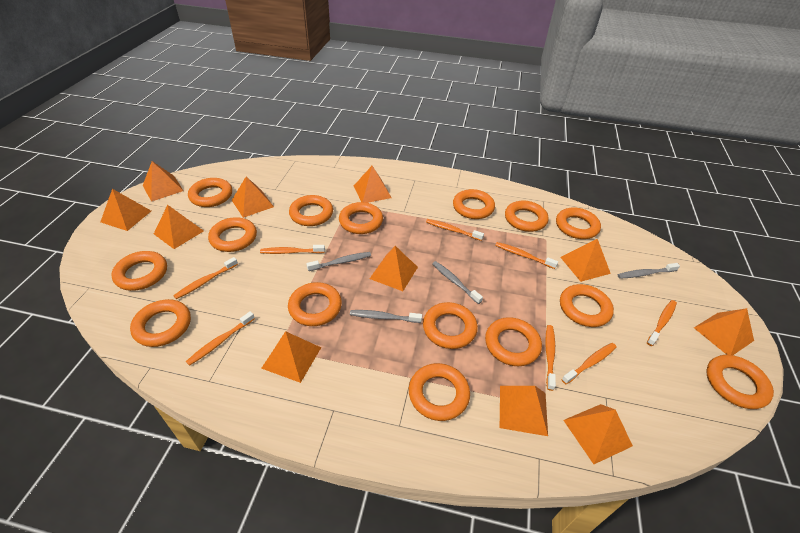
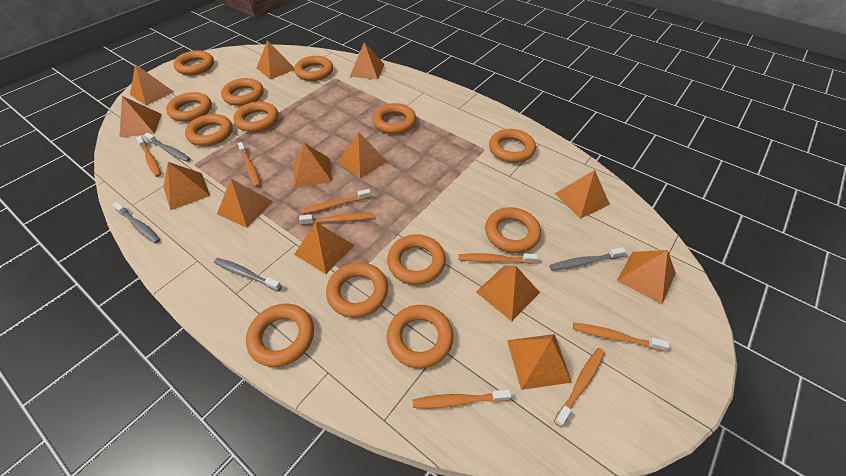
orange pyramid: 11 -> 13
orange ring: 15 -> 13

